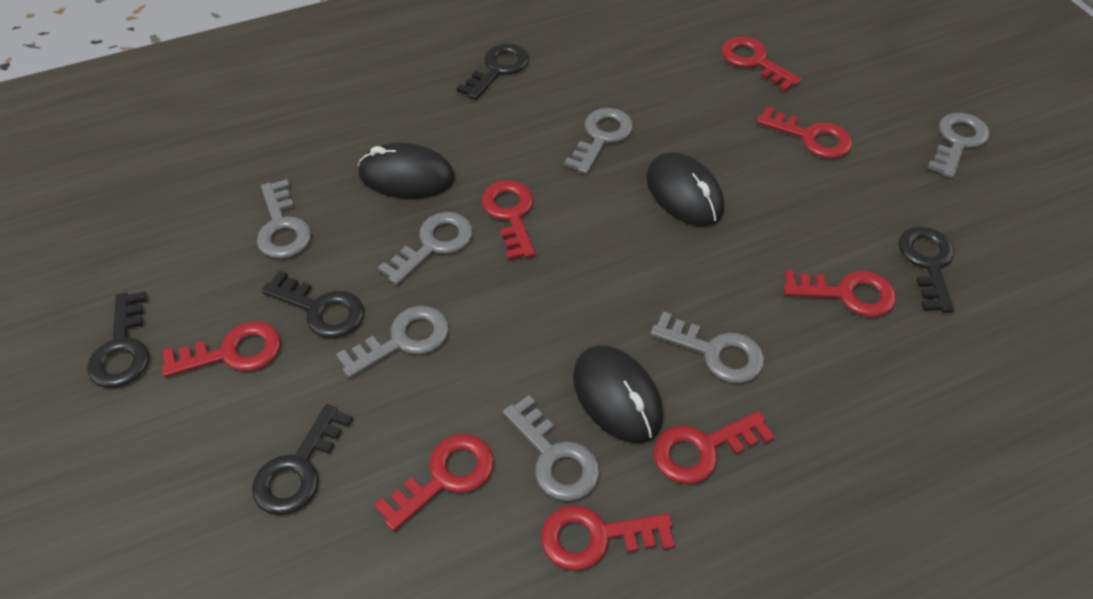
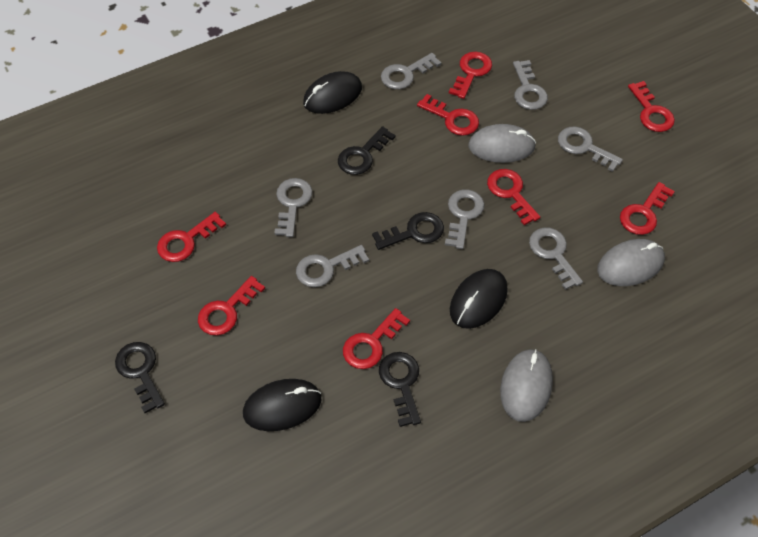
black key: 5 -> 4
grey mouse: 0 -> 3

